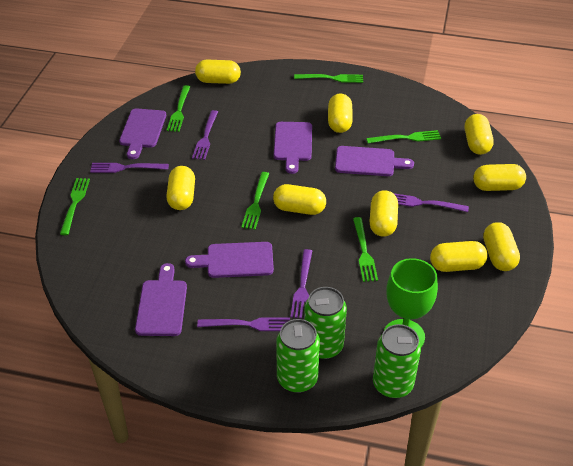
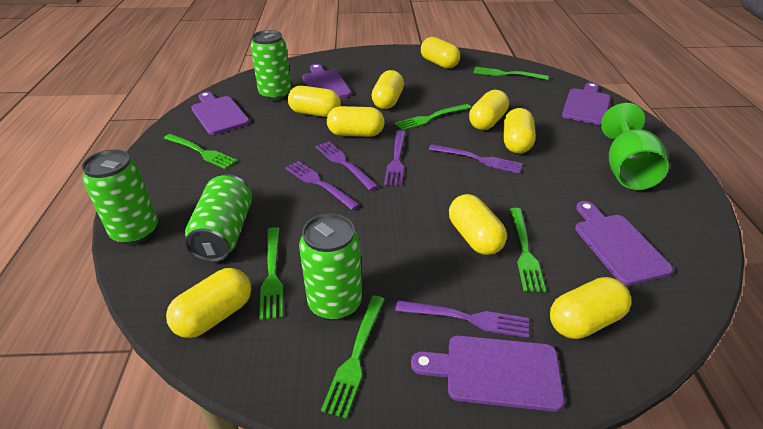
green can: 3 -> 4

